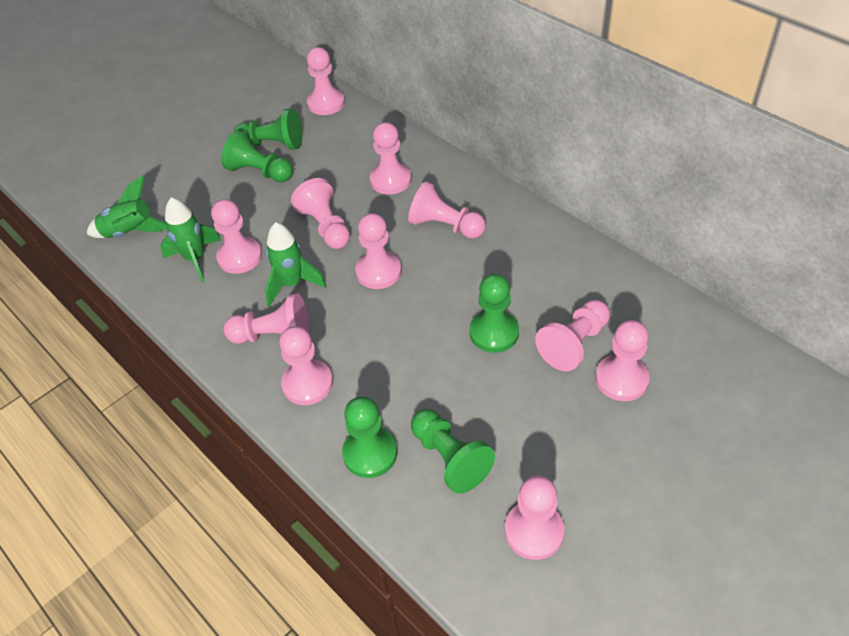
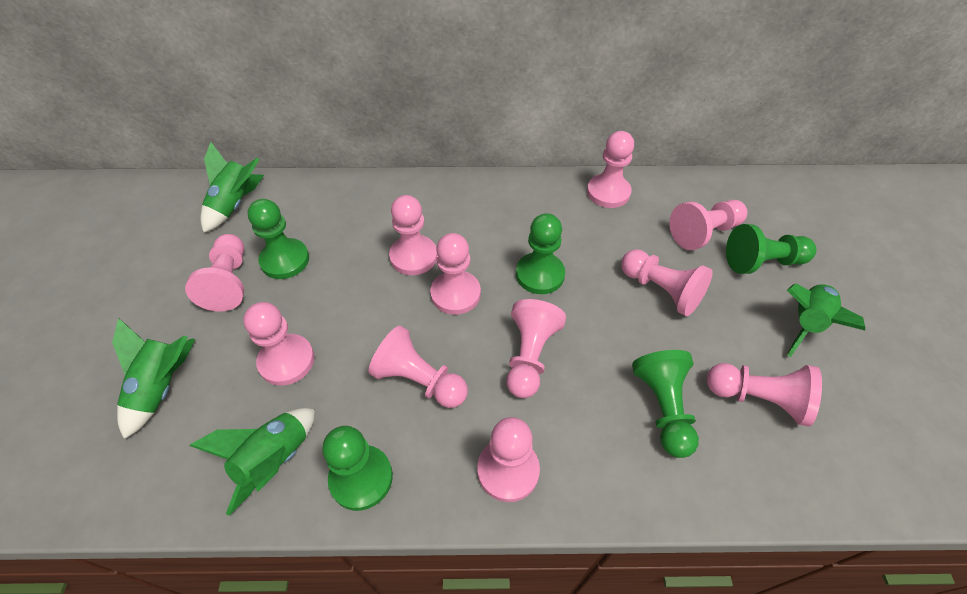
green rocket: 3 -> 4

